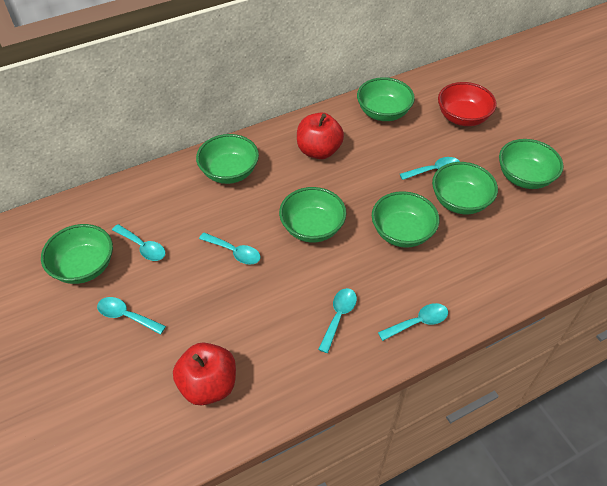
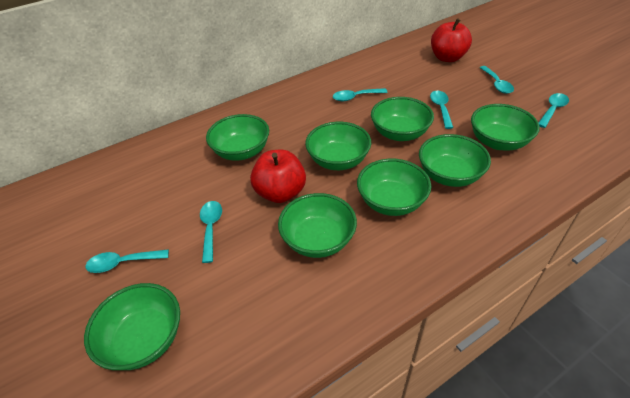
green bowl: 7 -> 8
red bowl: 1 -> 0

